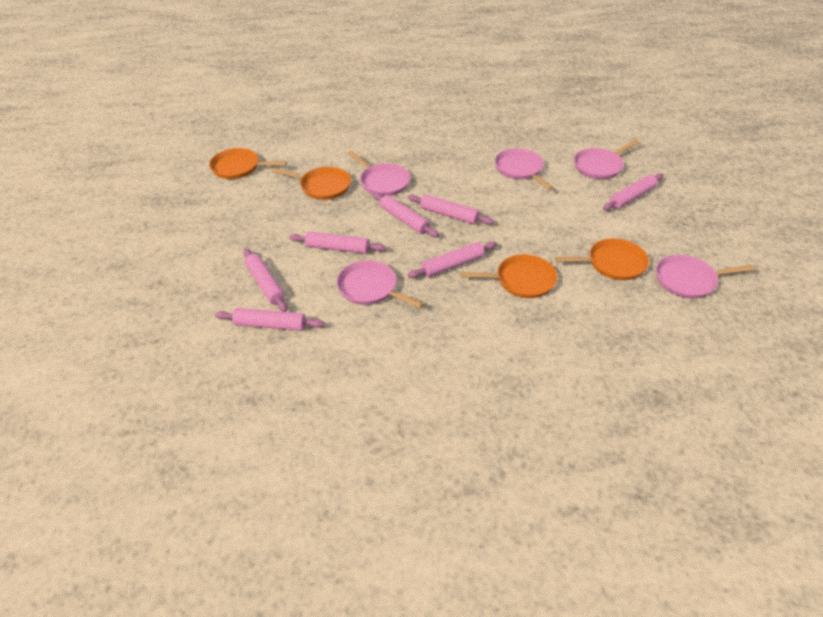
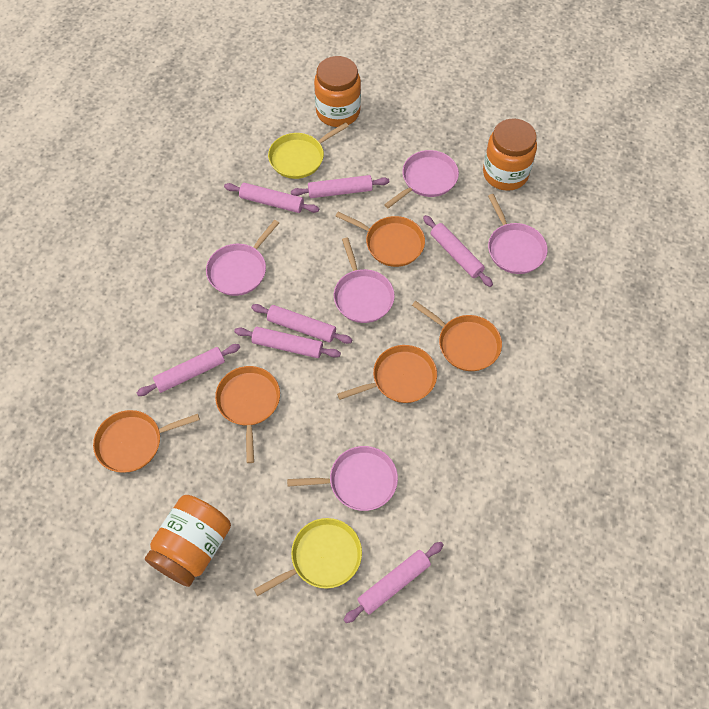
orange jar: 0 -> 3
orange pan: 4 -> 5
yellow pan: 0 -> 2

